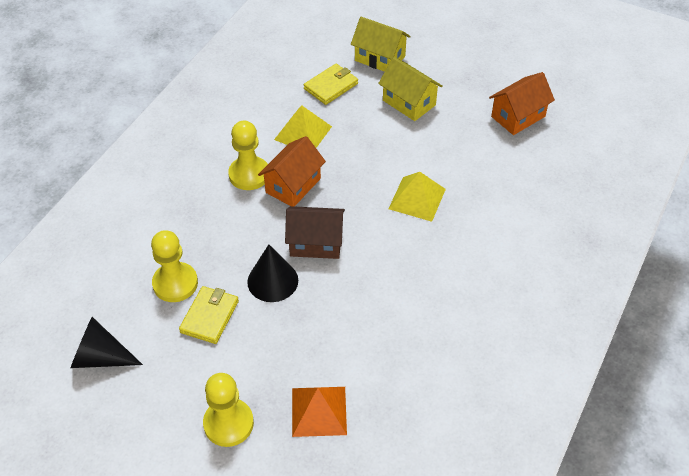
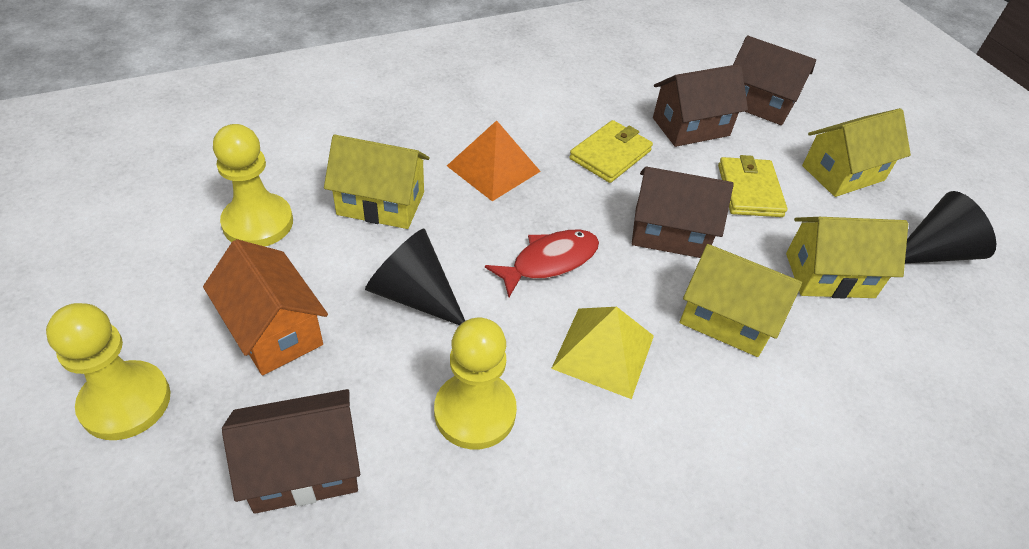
brown house: 1 -> 4
orange house: 2 -> 1
red fish: 0 -> 1
yellow house: 2 -> 4
yellow pyramid: 2 -> 1

